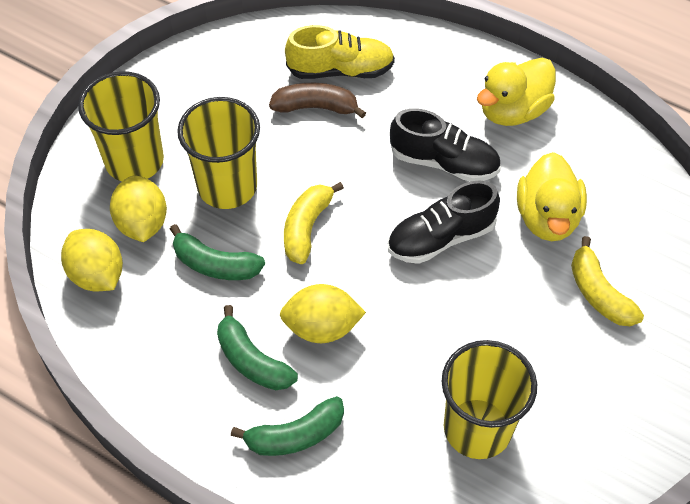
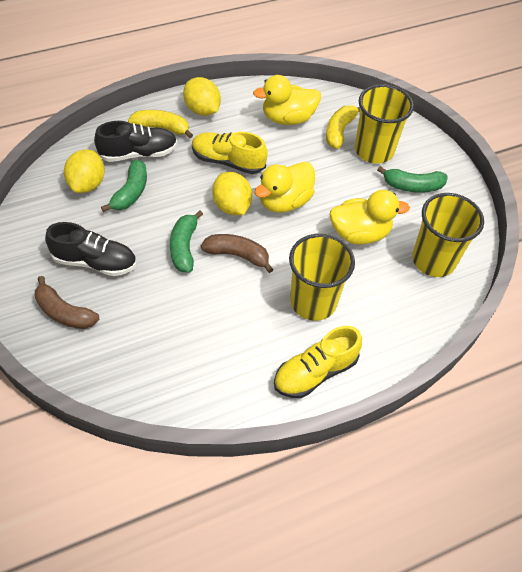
brown banana: 1 -> 2
yellow duck: 2 -> 3
yellow shoe: 1 -> 2

